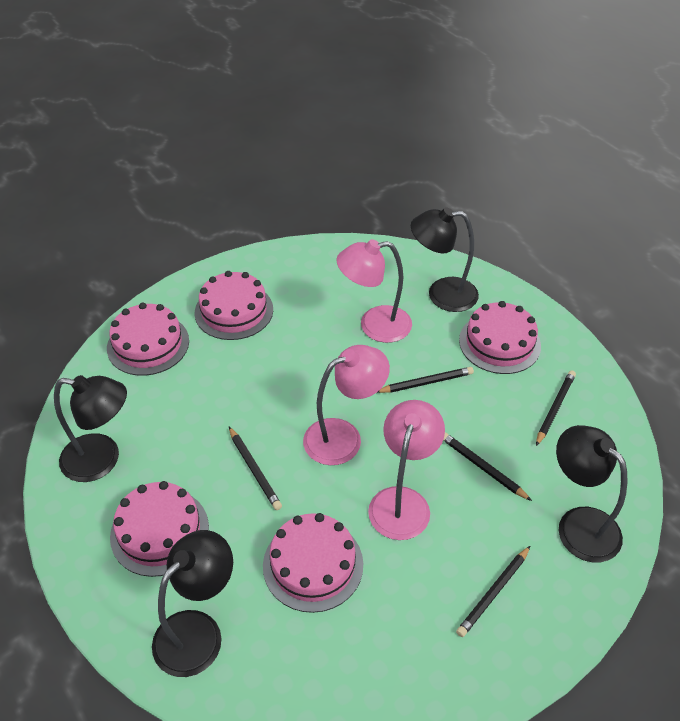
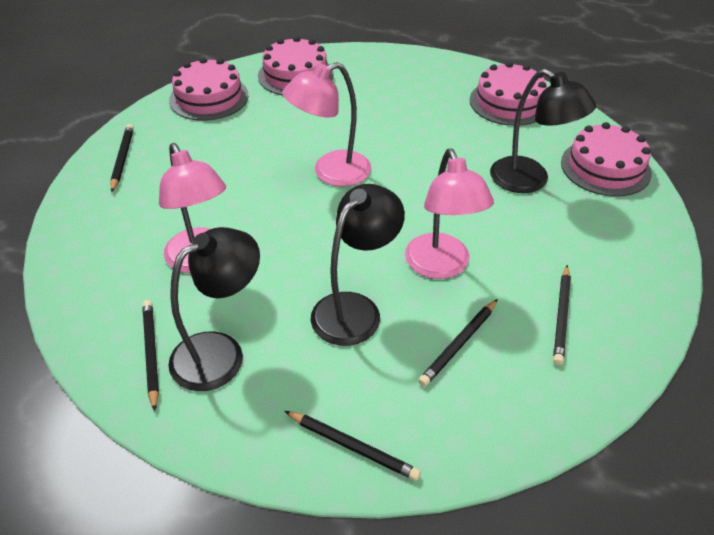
black lamp: 4 -> 3
pink cake: 5 -> 4

